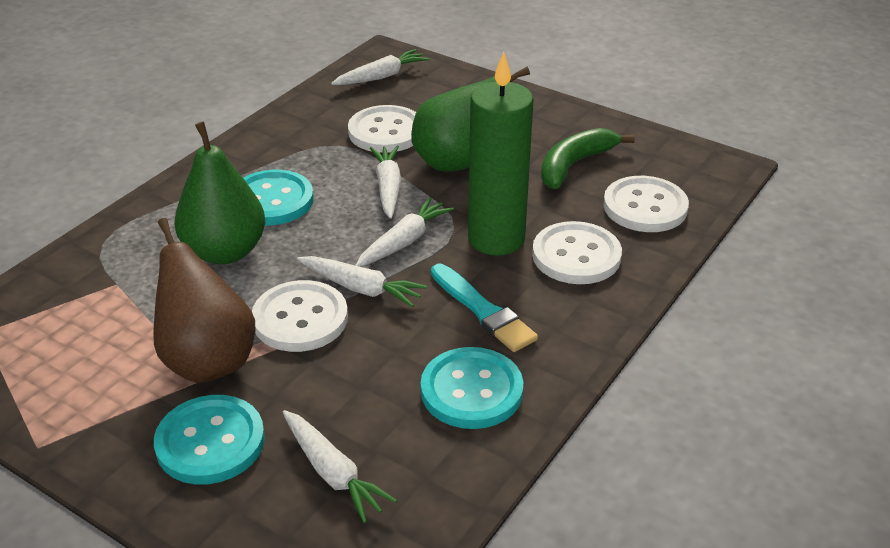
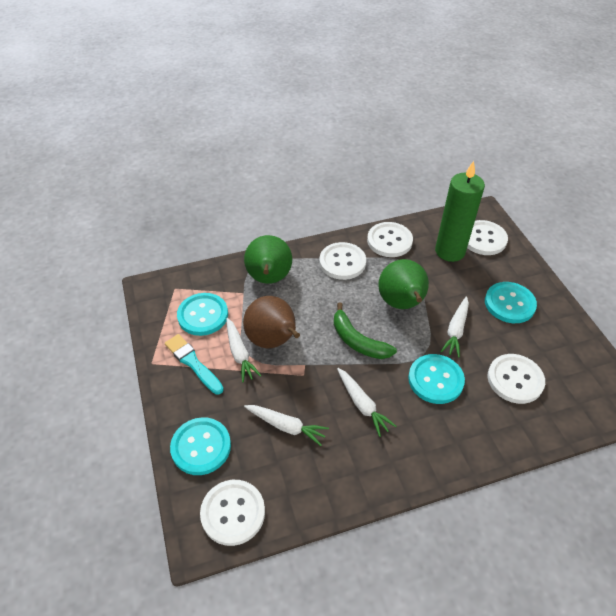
turquoise button: 3 -> 4
white button: 4 -> 5
white carrot: 5 -> 4

